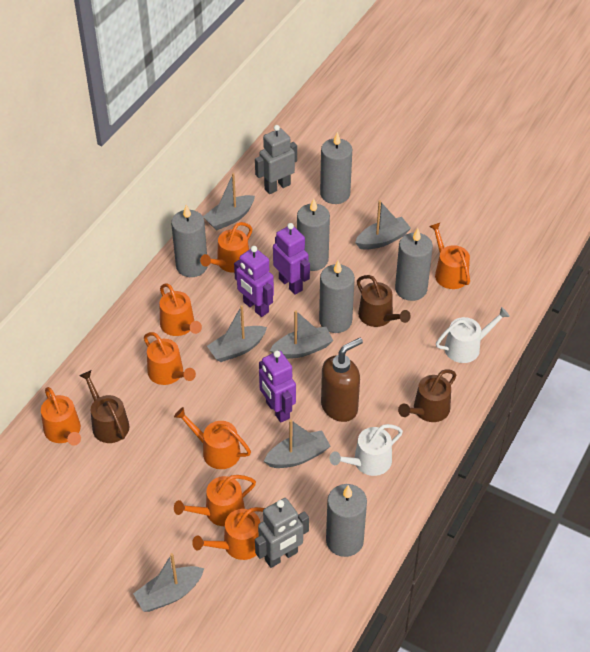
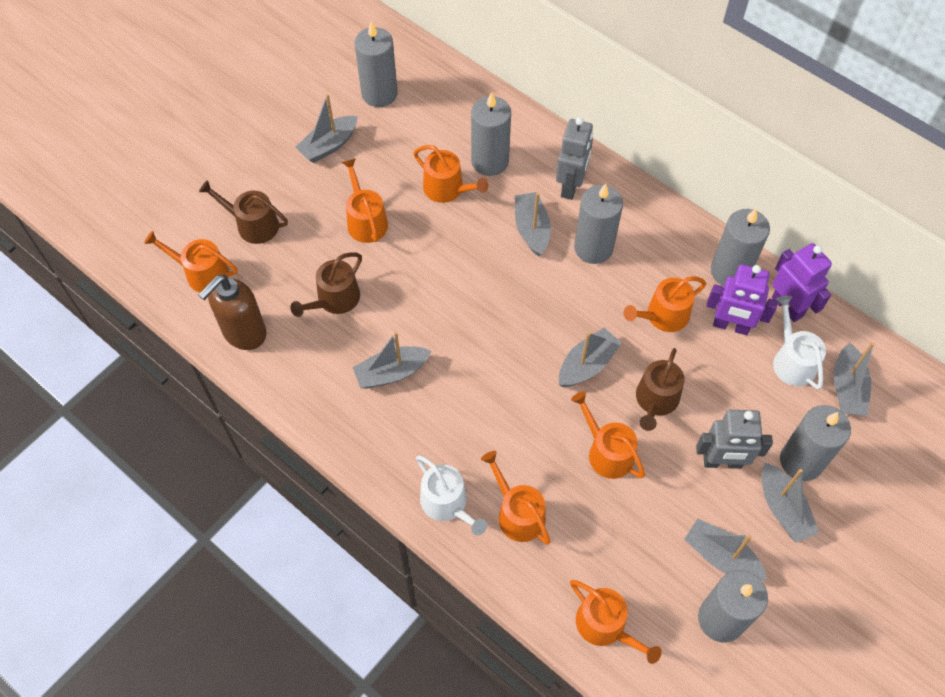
grey boat: 6 -> 7
orange watering can: 8 -> 7
purple robot: 3 -> 2

